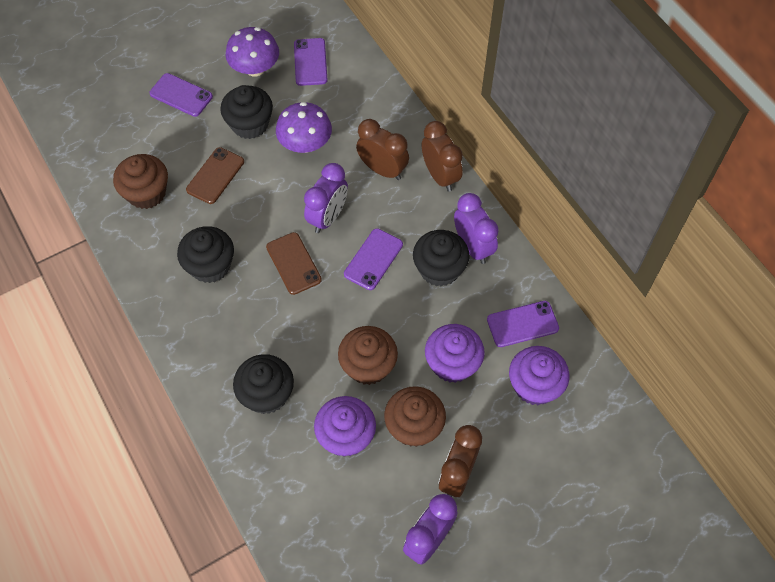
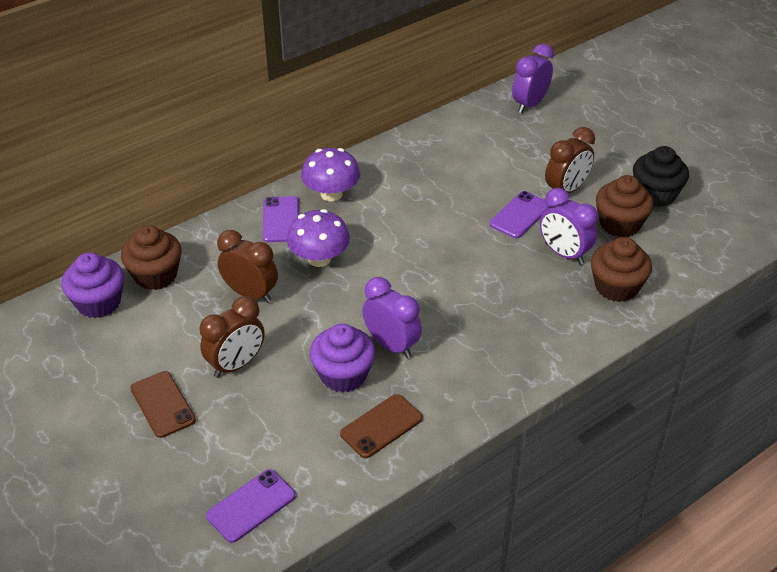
black cupcake: 4 -> 1
purple cupcake: 3 -> 2
purple phone: 4 -> 3

